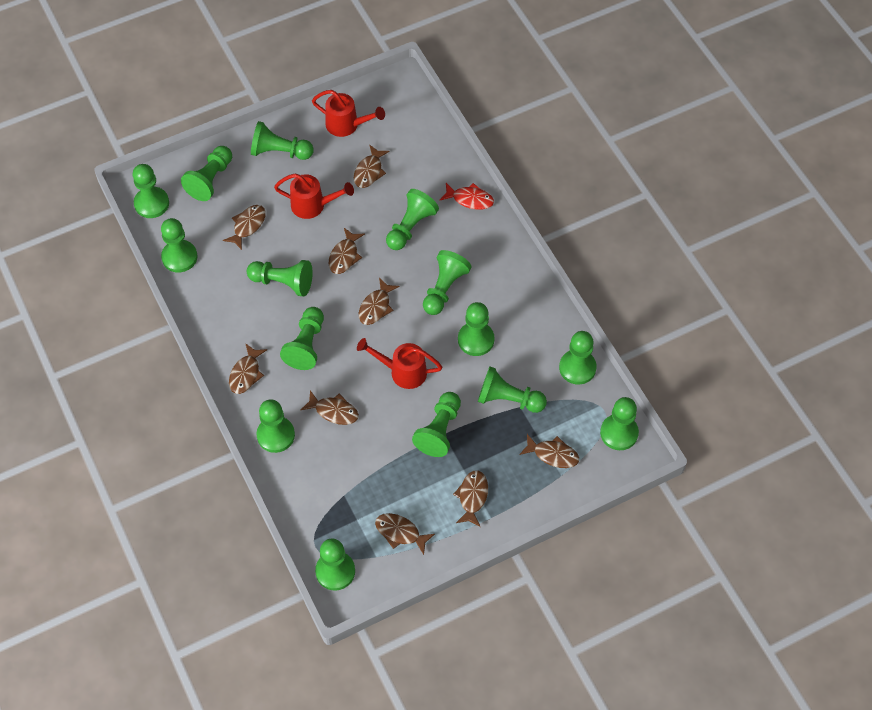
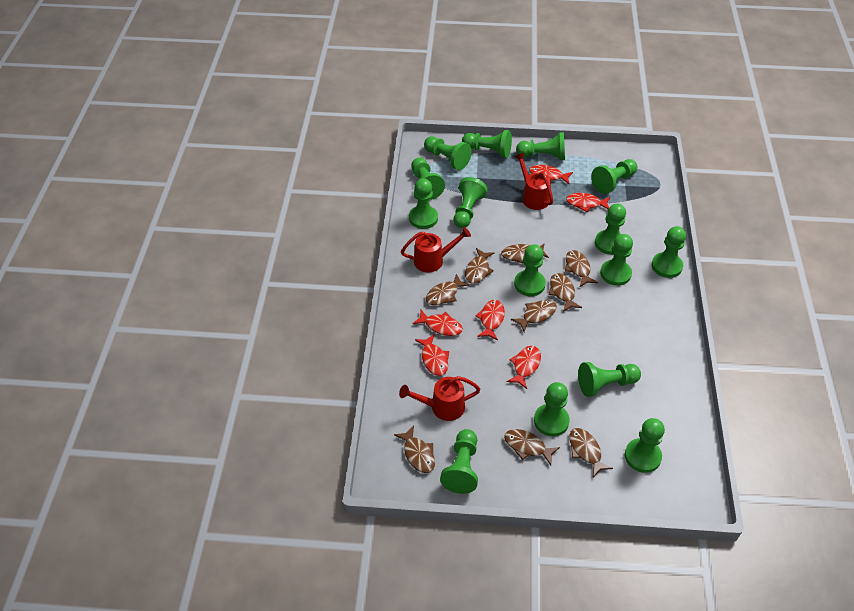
red fish: 1 -> 6

